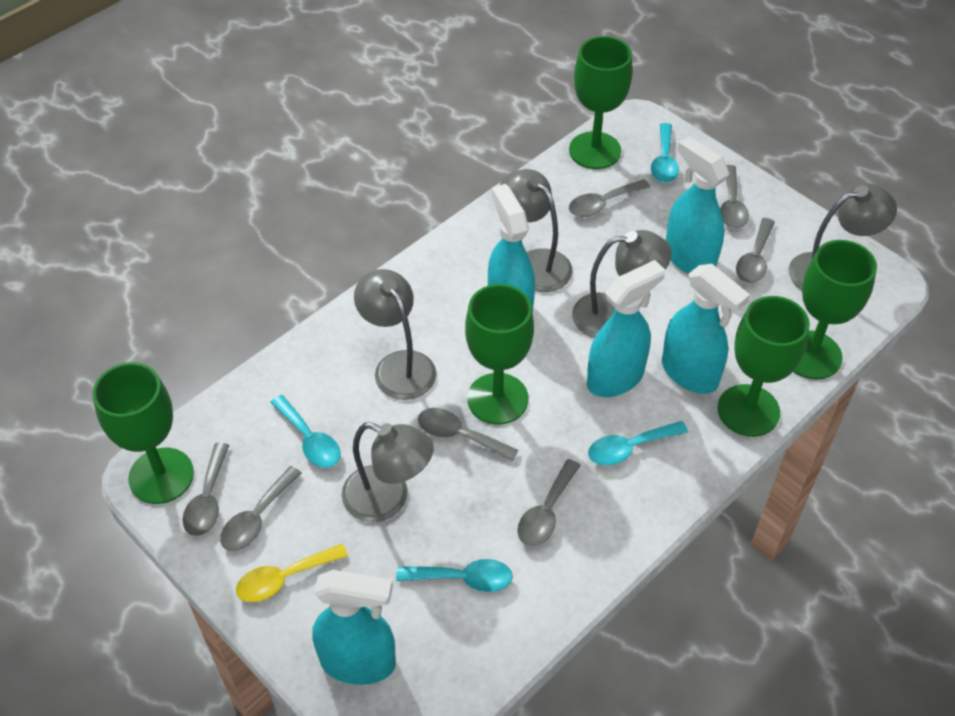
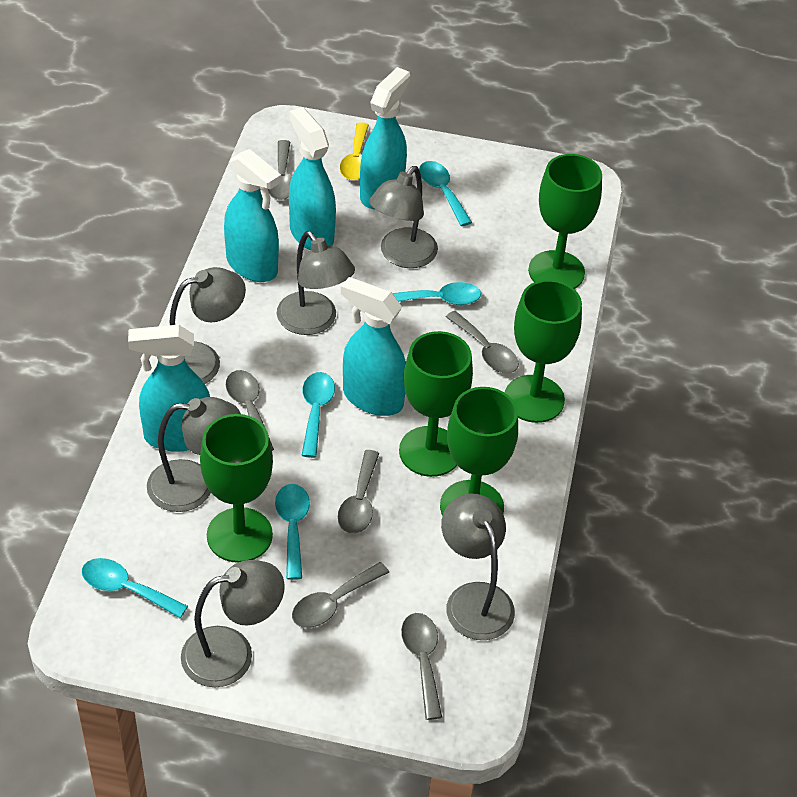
grey lamp: 5 -> 6
grey spoon: 7 -> 6
turquoise spoon: 4 -> 5

